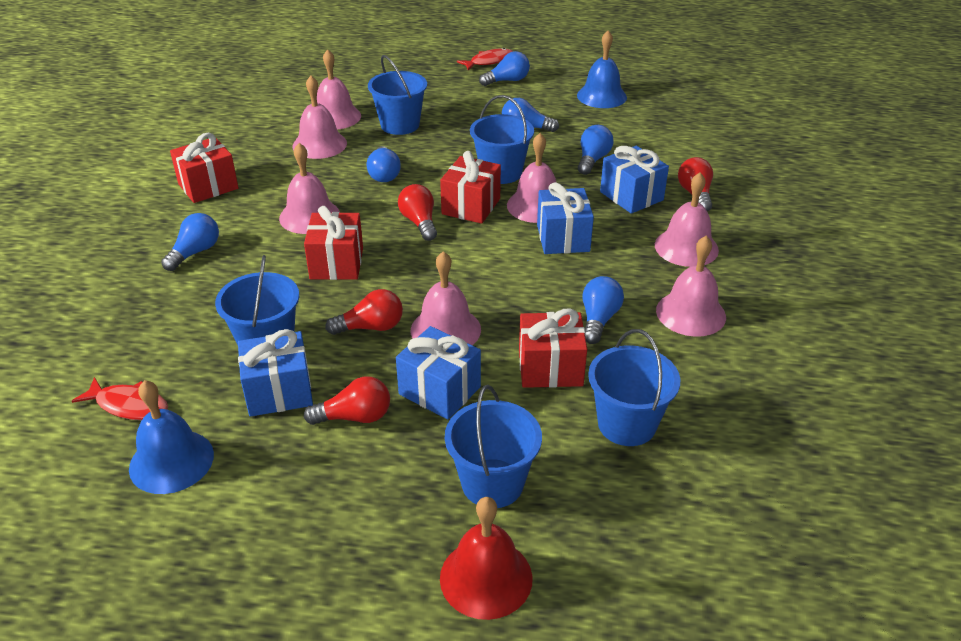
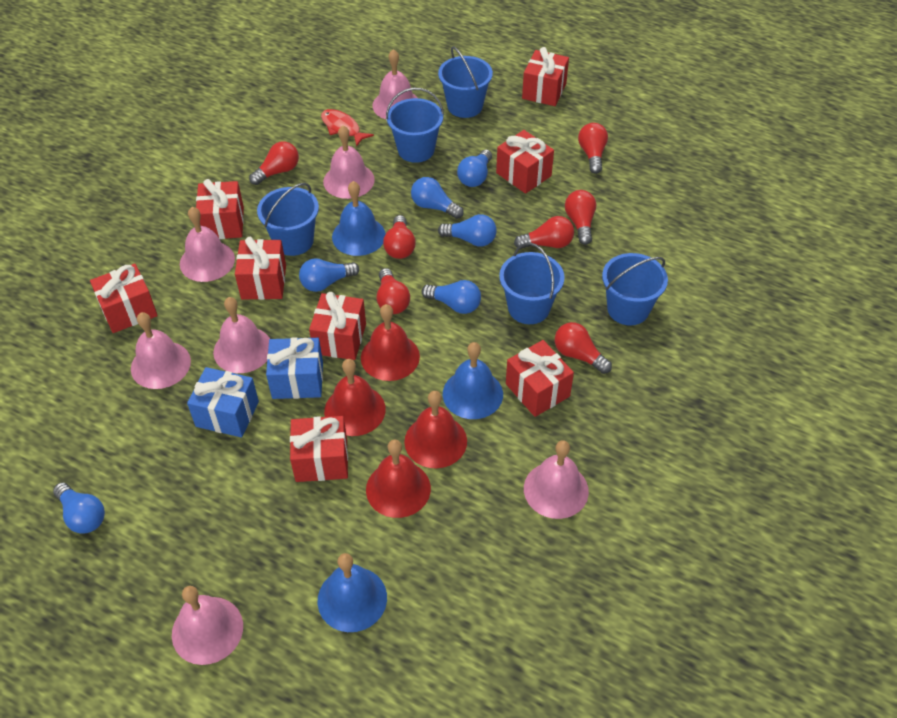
blue bell: 2 -> 3
blue gift: 4 -> 2
red bell: 1 -> 4
red fish: 2 -> 1
red gift: 4 -> 8
red light bulb: 4 -> 7

